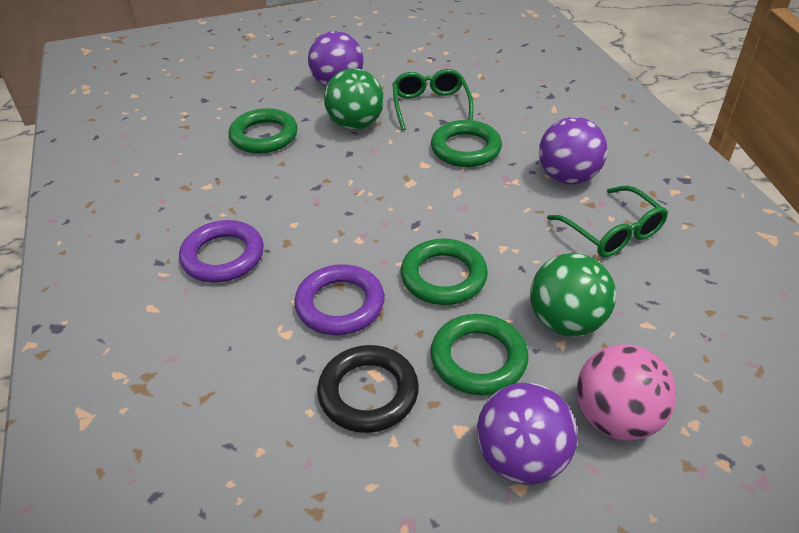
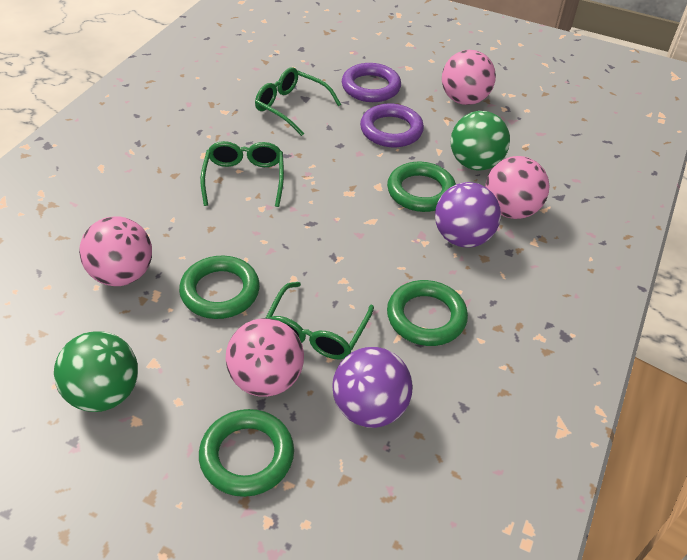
black ring: 1 -> 0
green glasses: 2 -> 3
pink ball: 1 -> 4
purple ball: 3 -> 2

